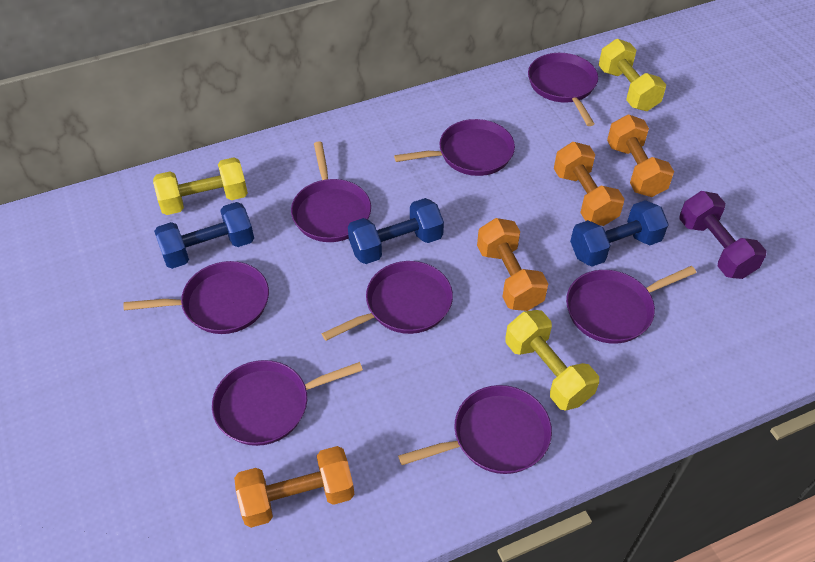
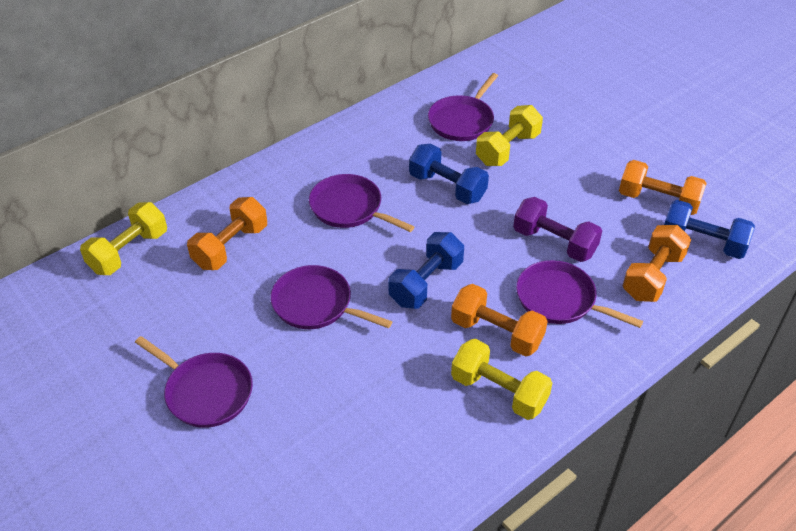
purple pan: 8 -> 5

